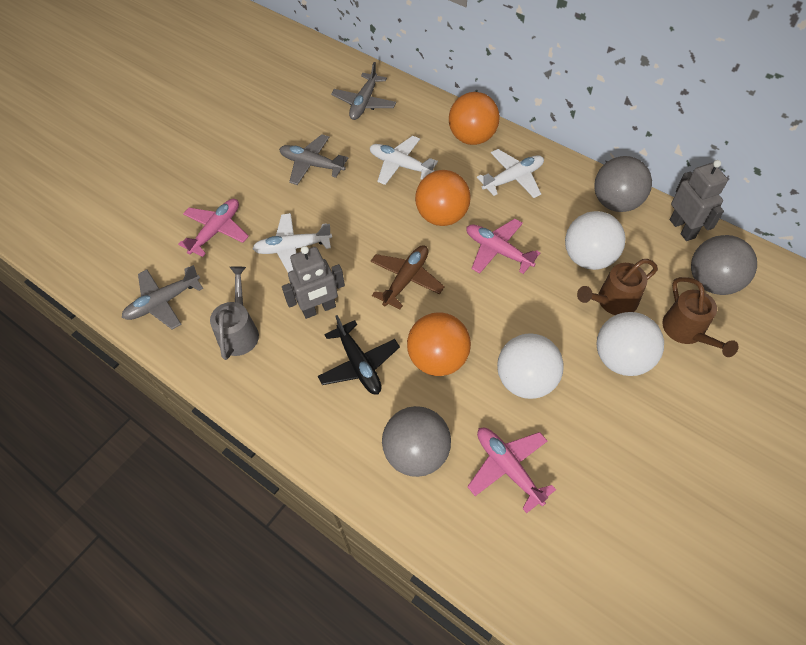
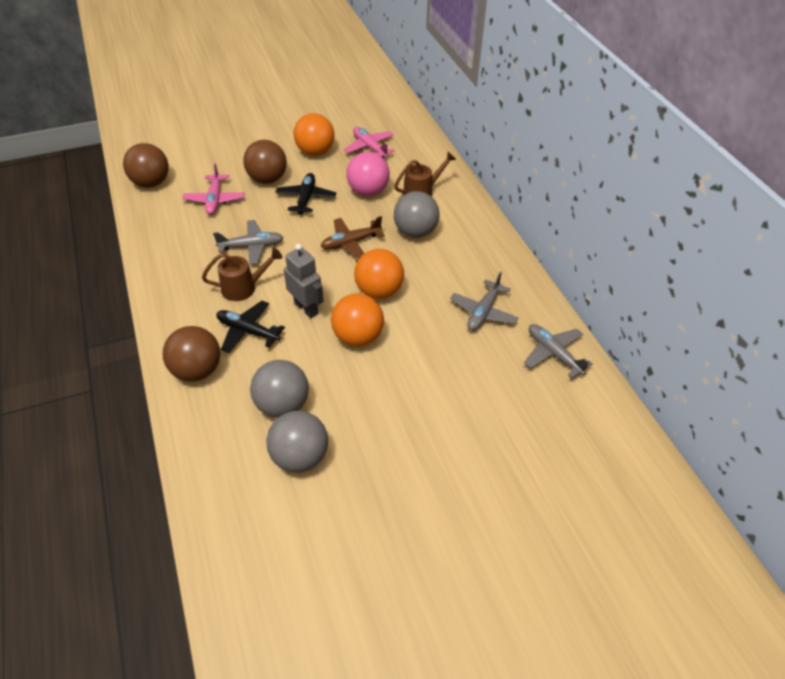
black plane: 1 -> 2
brown ball: 0 -> 3
grey robot: 2 -> 1
grey watering can: 1 -> 0
pink ball: 0 -> 1
pink plane: 3 -> 2
white ball: 3 -> 0
white plane: 3 -> 0

